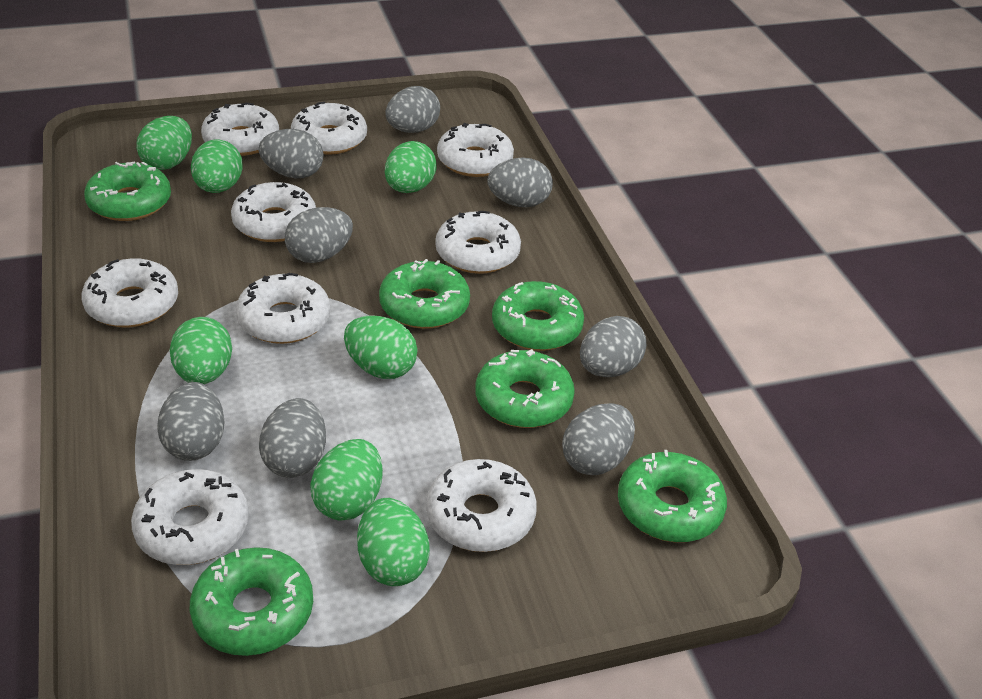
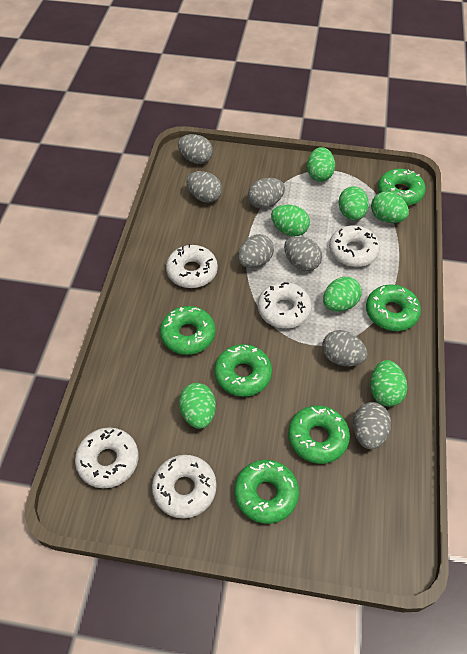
grey egg: 8 -> 7
white donut: 9 -> 5

